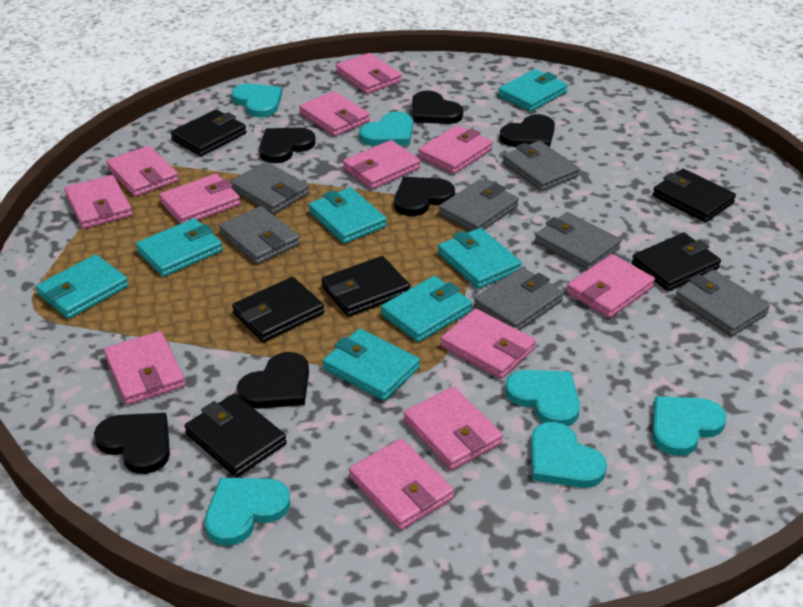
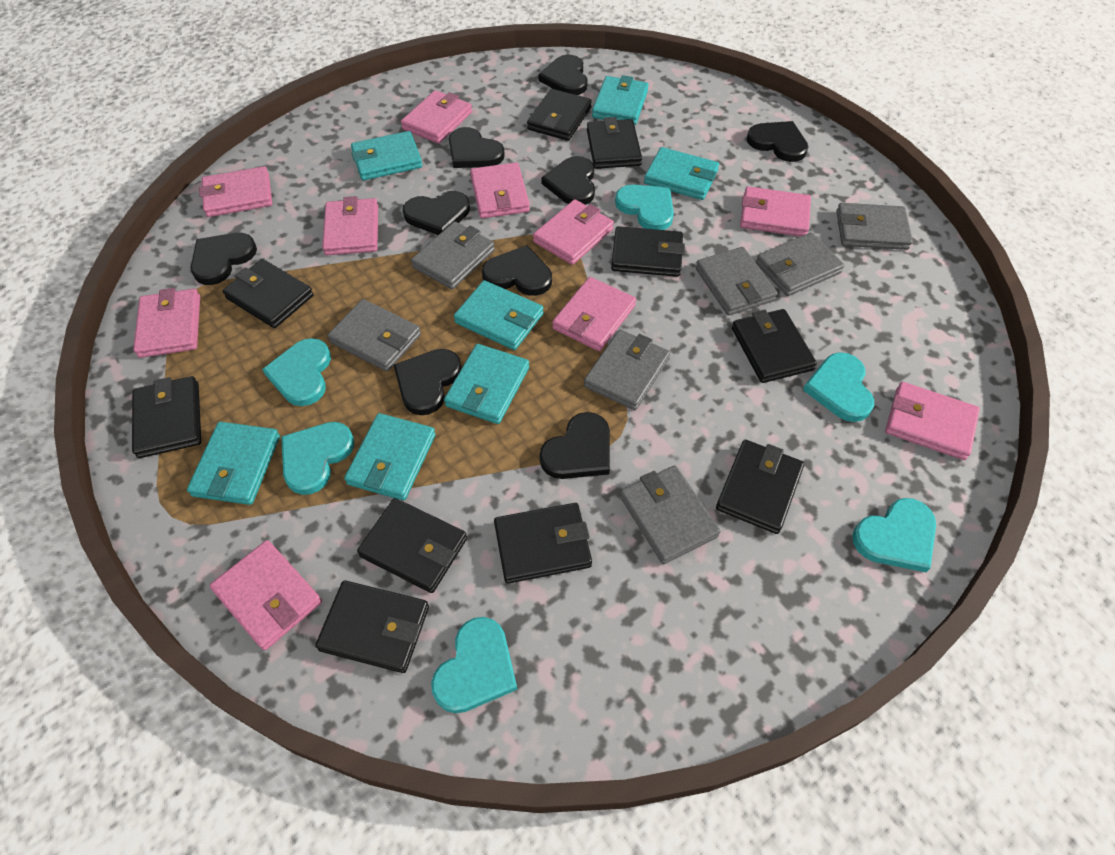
black heart: 6 -> 9
black wallet: 6 -> 10
pink wallet: 12 -> 10

